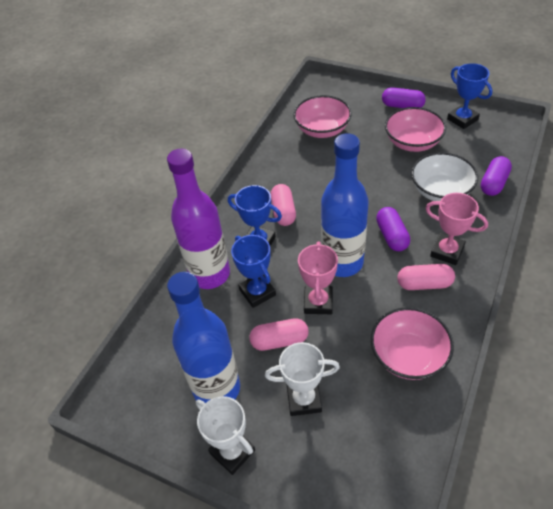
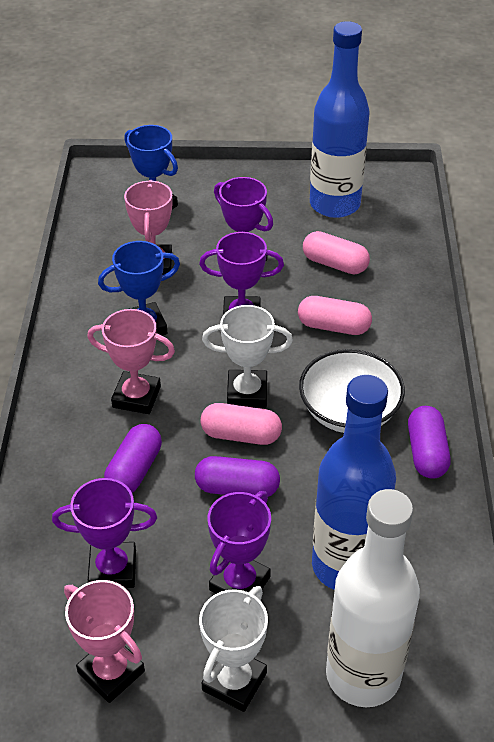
blue trophy: 3 -> 2
pink bowl: 3 -> 0
pink trophy: 2 -> 3
purple bottle: 1 -> 0
purple trophy: 0 -> 4
white bottle: 0 -> 1

